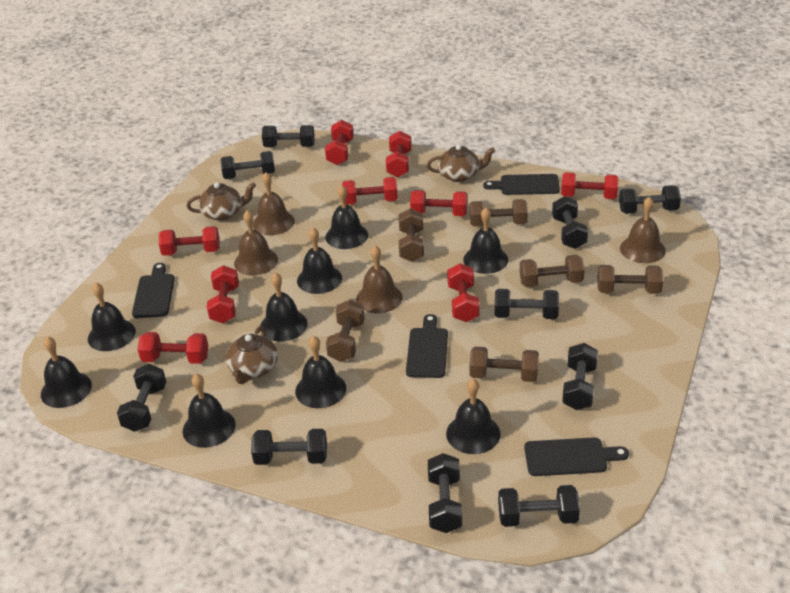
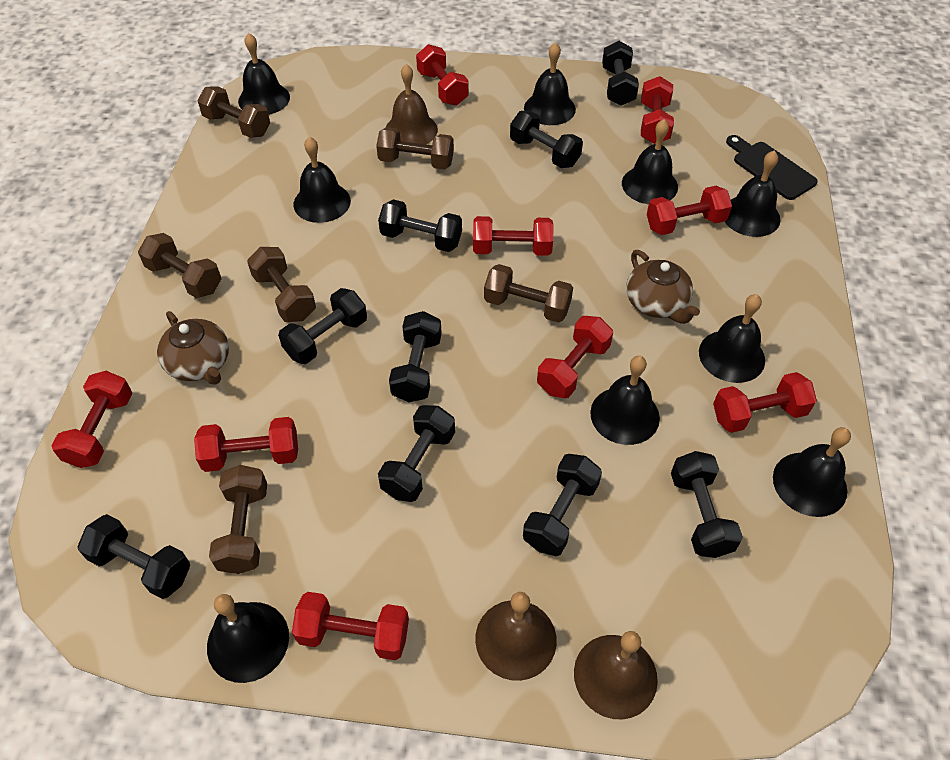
black cutting board: 4 -> 1
black dumbbell: 10 -> 9
brown bell: 4 -> 3
brown teapot: 3 -> 2

